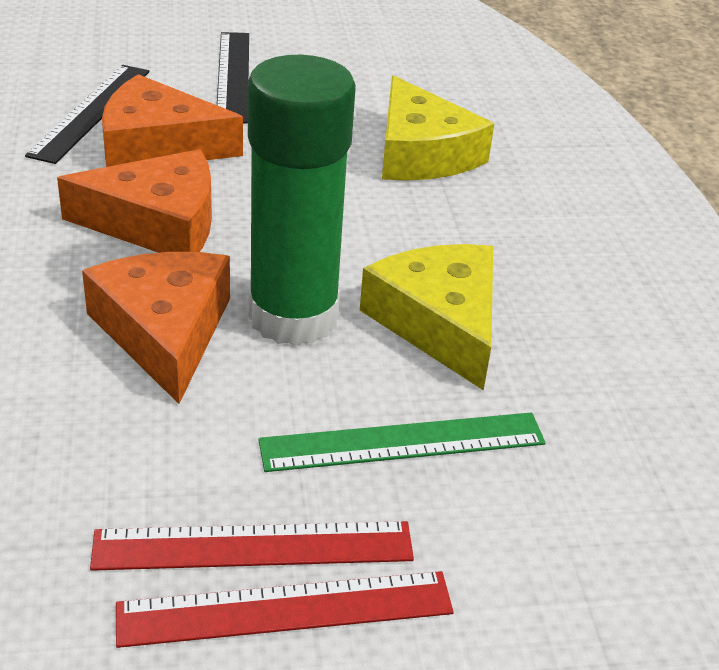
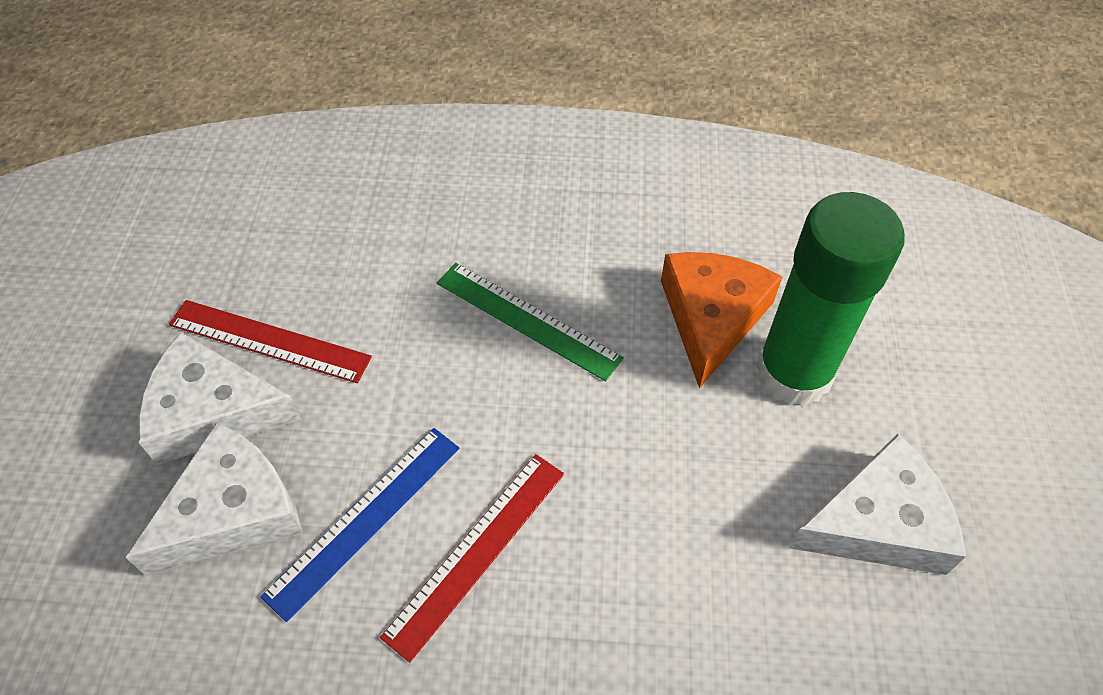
black ruler: 2 -> 0
blue ruler: 0 -> 1
orange cheese: 3 -> 1
white cheese: 0 -> 3
yellow cheese: 2 -> 0

